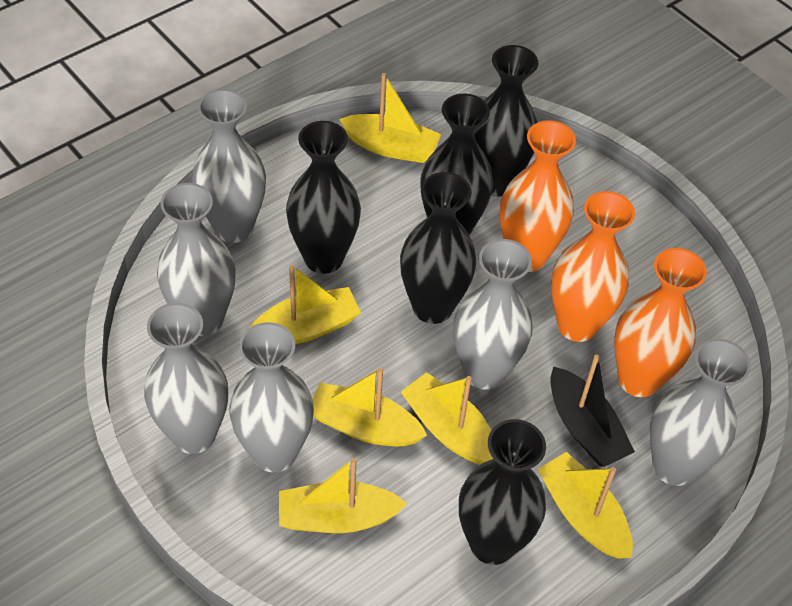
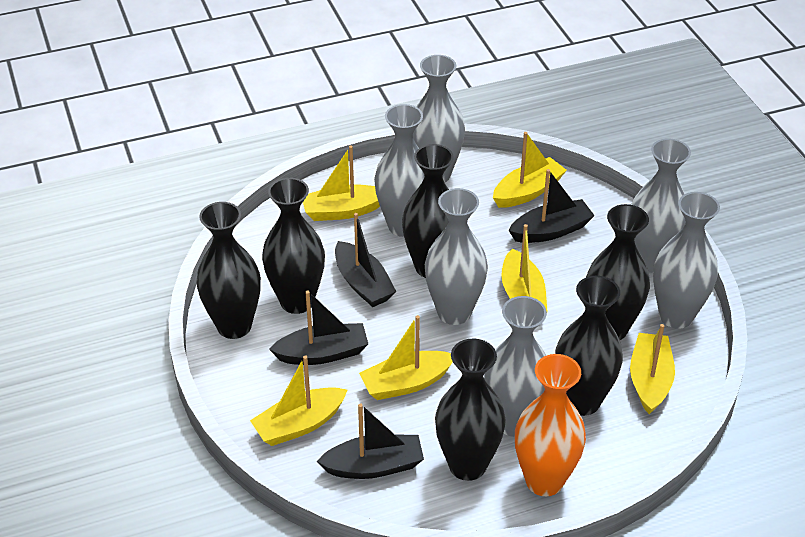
black boat: 1 -> 4
black vase: 5 -> 6
orange vase: 3 -> 1

